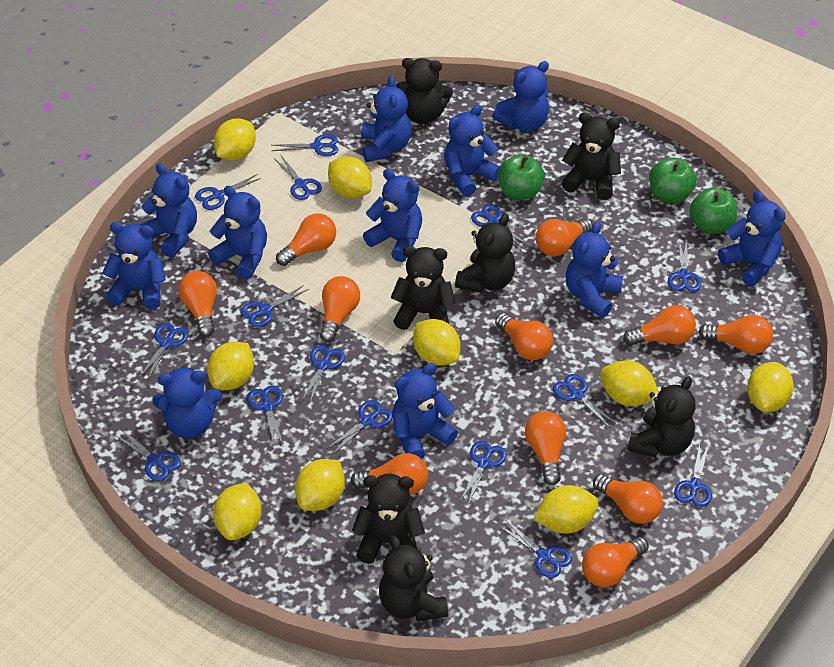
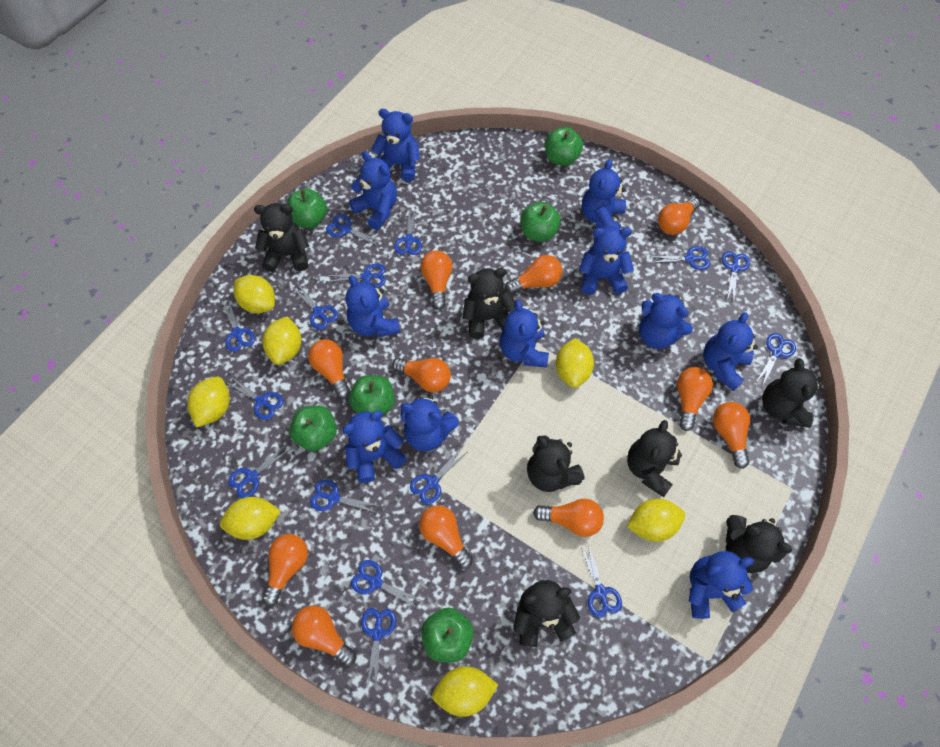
green apple: 3 -> 6
yellow lemon: 9 -> 7

